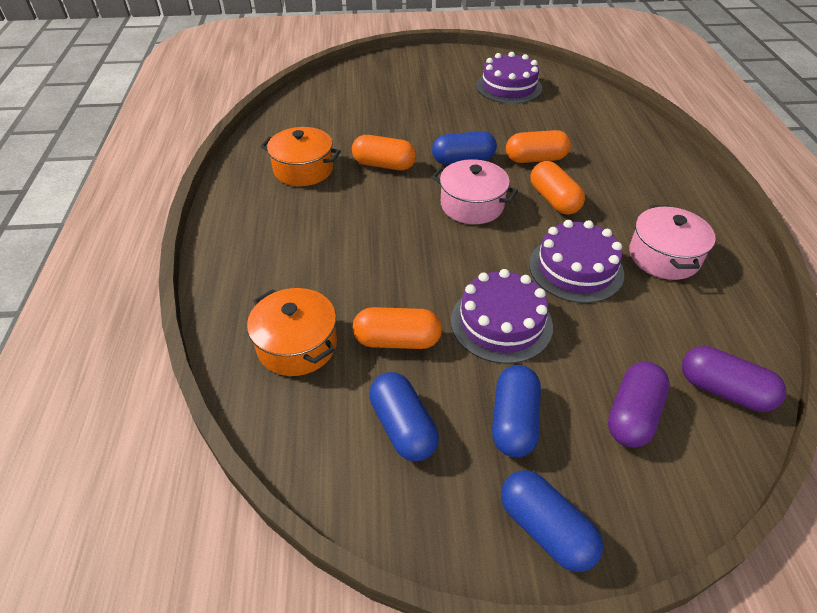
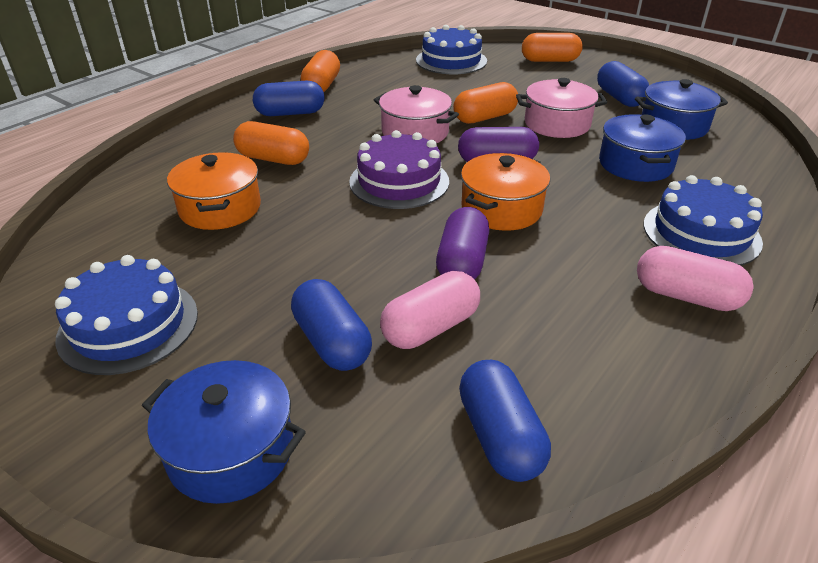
blue cake: 0 -> 3
blue pot: 0 -> 3
pink capsule: 0 -> 2
purple cake: 3 -> 1

